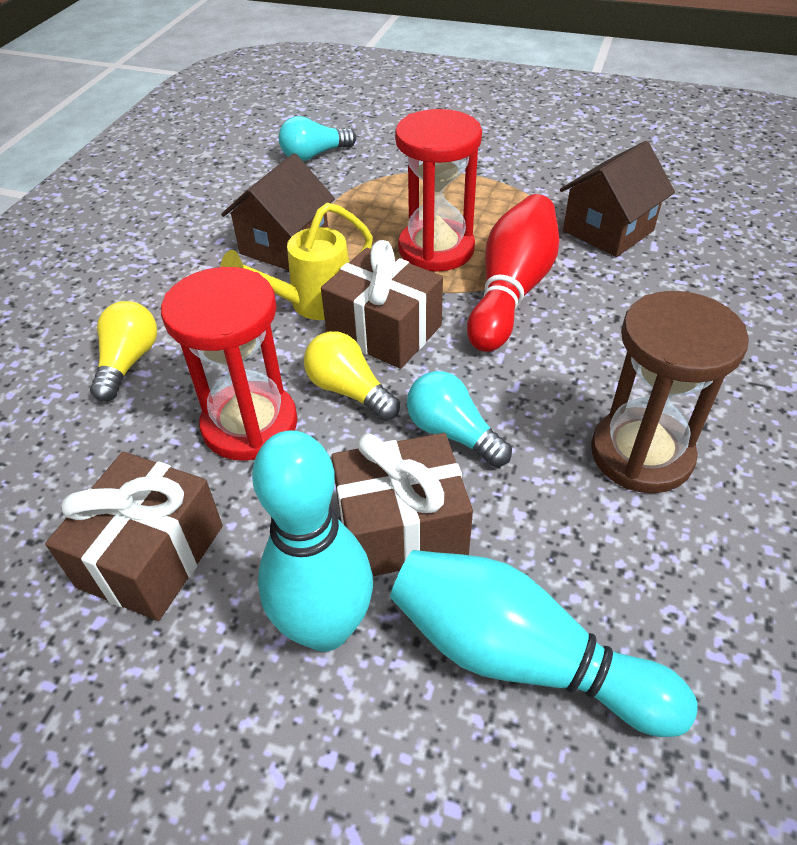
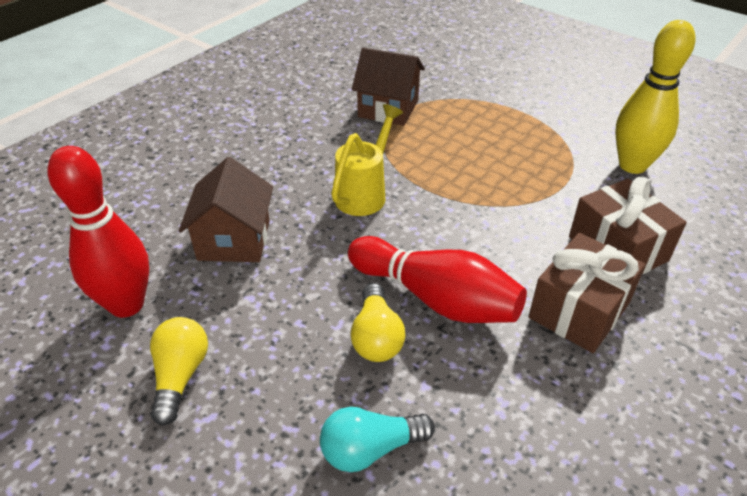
brown gift: 3 -> 2
brown hourglass: 1 -> 0
red bowling pin: 1 -> 2
red hourglass: 2 -> 0
turquoise bowling pin: 2 -> 0
turquoise light bulb: 2 -> 1
yellow bowling pin: 0 -> 1

